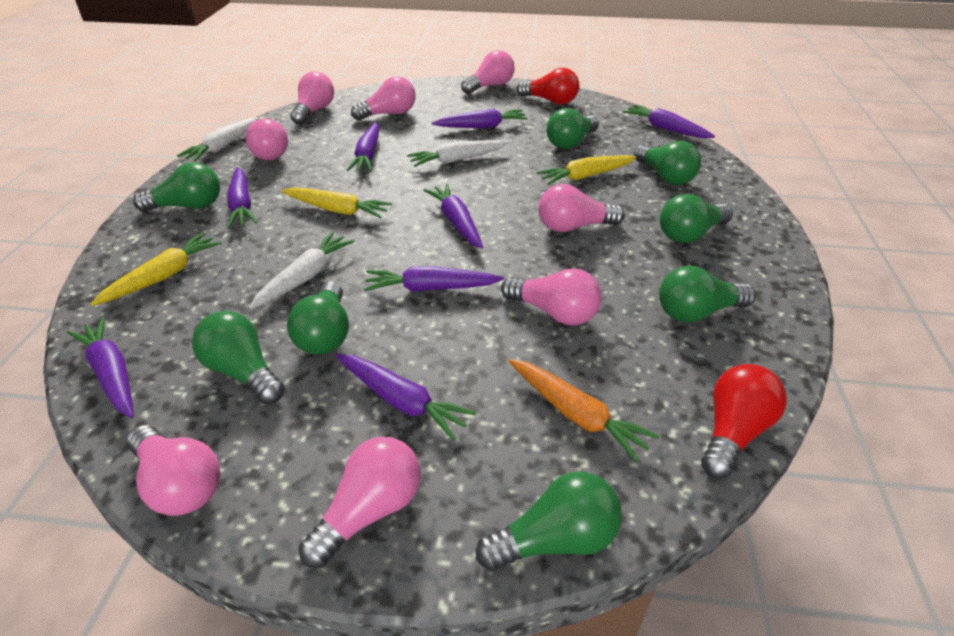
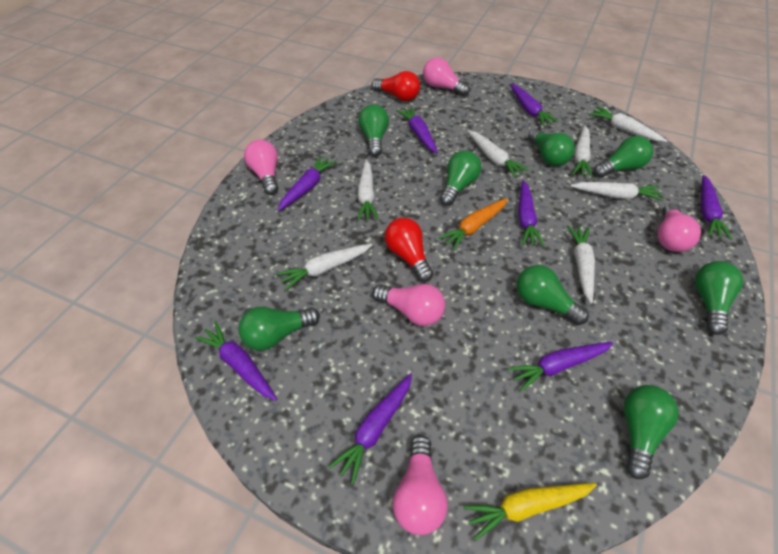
pink light bulb: 8 -> 5
white carrot: 3 -> 7
yellow carrot: 3 -> 1

